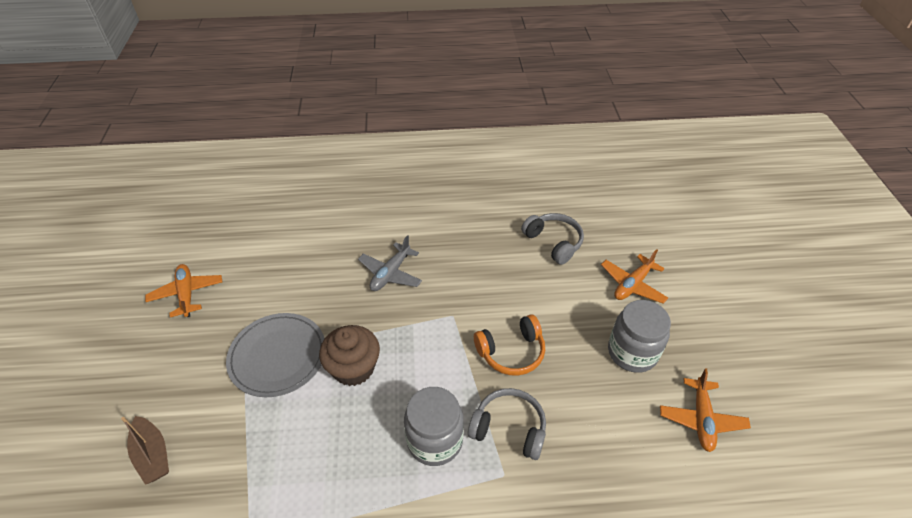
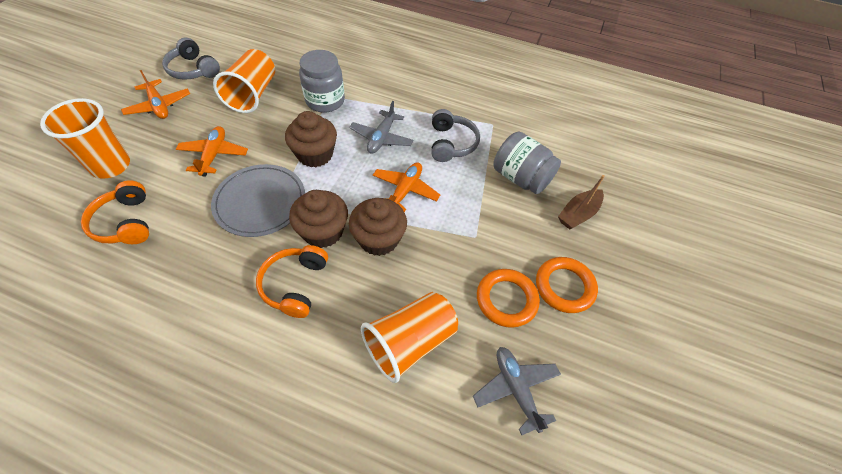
brown cupcake: 1 -> 3
grey plane: 1 -> 2
orange cup: 0 -> 3
orange headphones: 1 -> 2
orange ring: 0 -> 2

